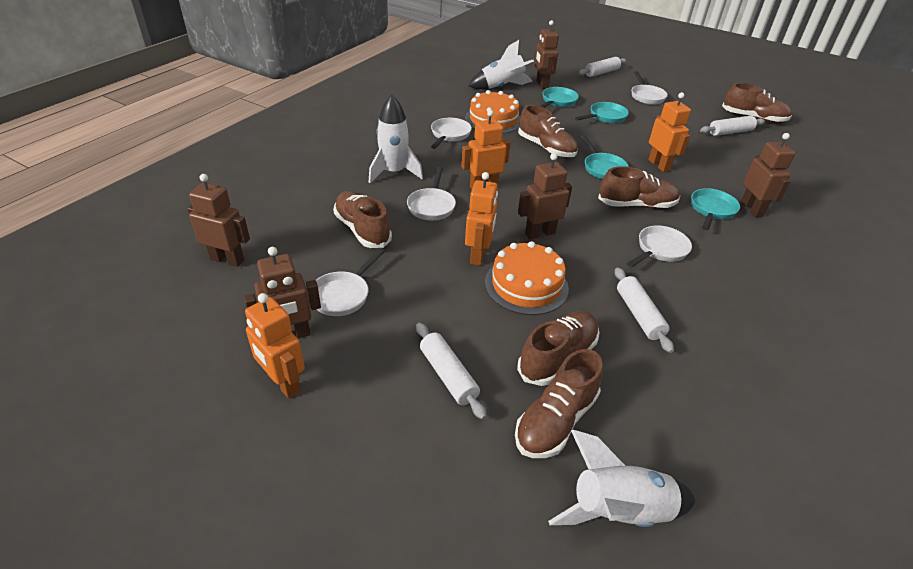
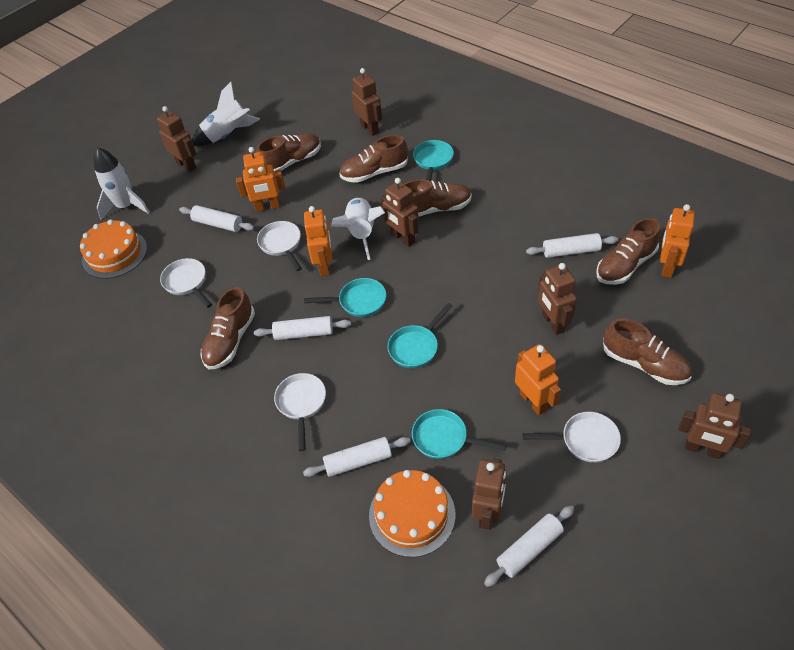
brown robot: 5 -> 6
white pan: 5 -> 4
white rolling pin: 4 -> 5

